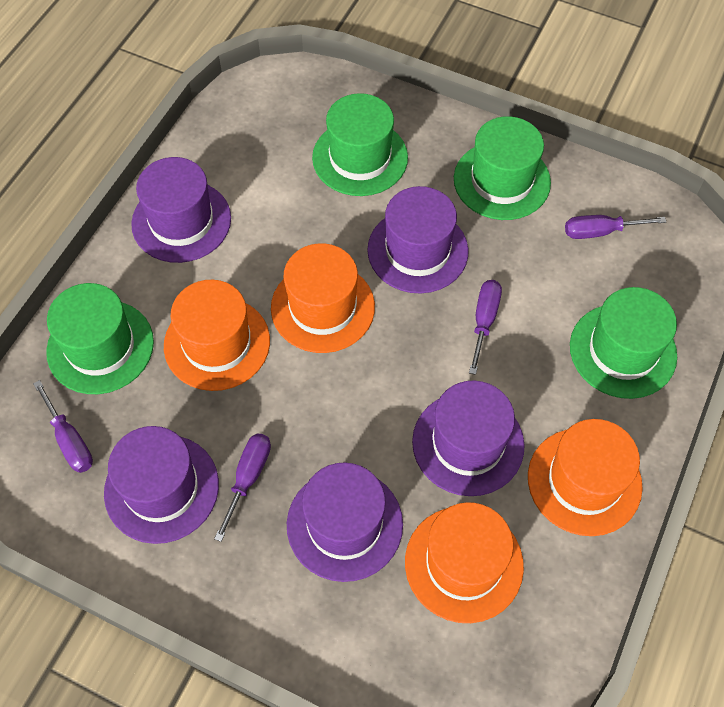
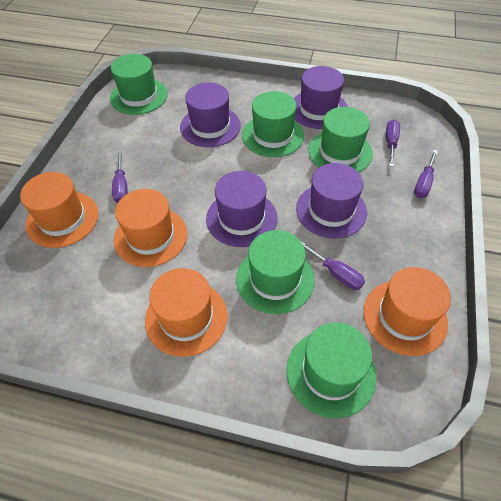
green hat: 4 -> 5
purple hat: 5 -> 4

